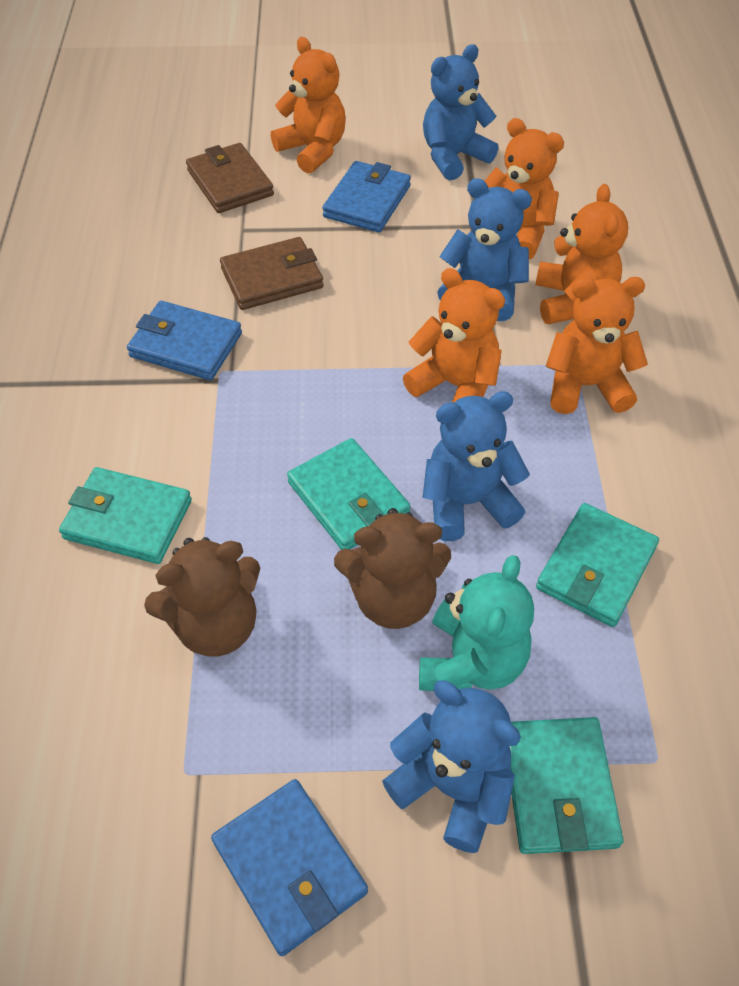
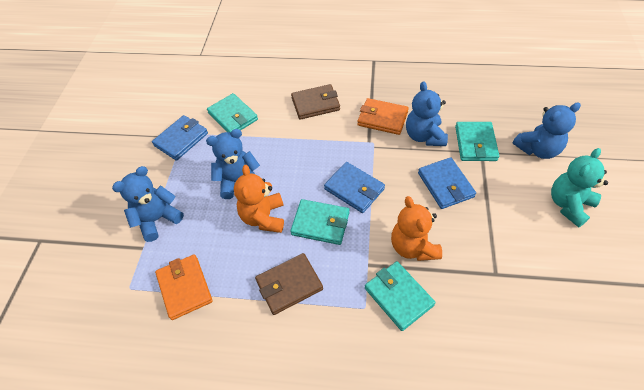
brown teddy bear: 2 -> 0
orange teddy bear: 5 -> 2
orange wallet: 0 -> 2

